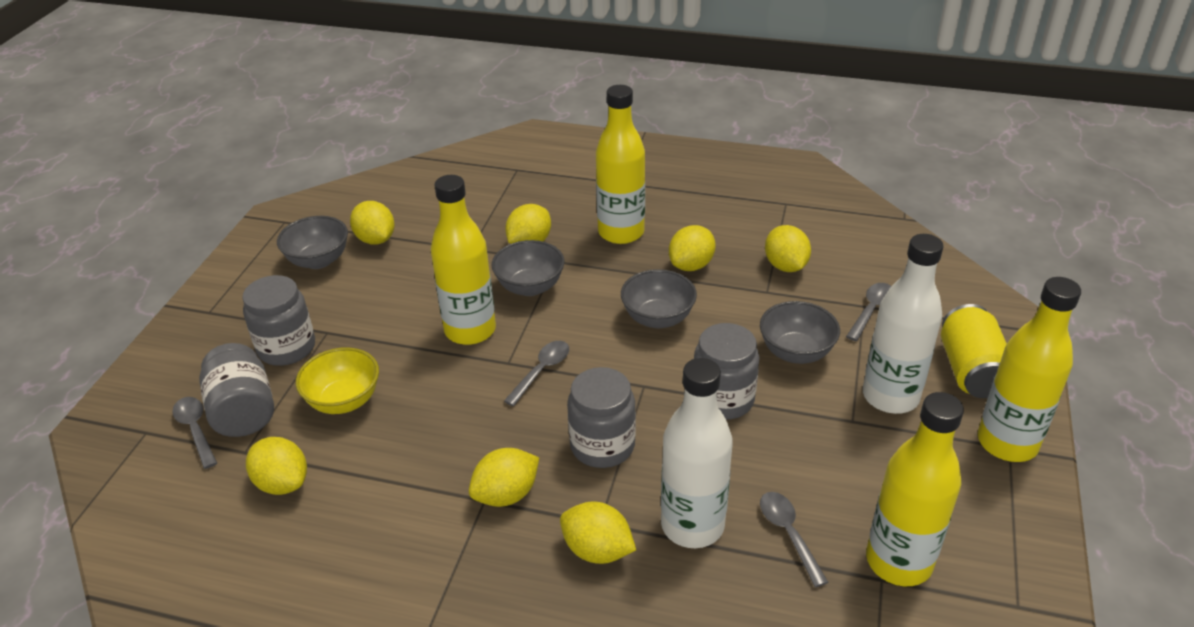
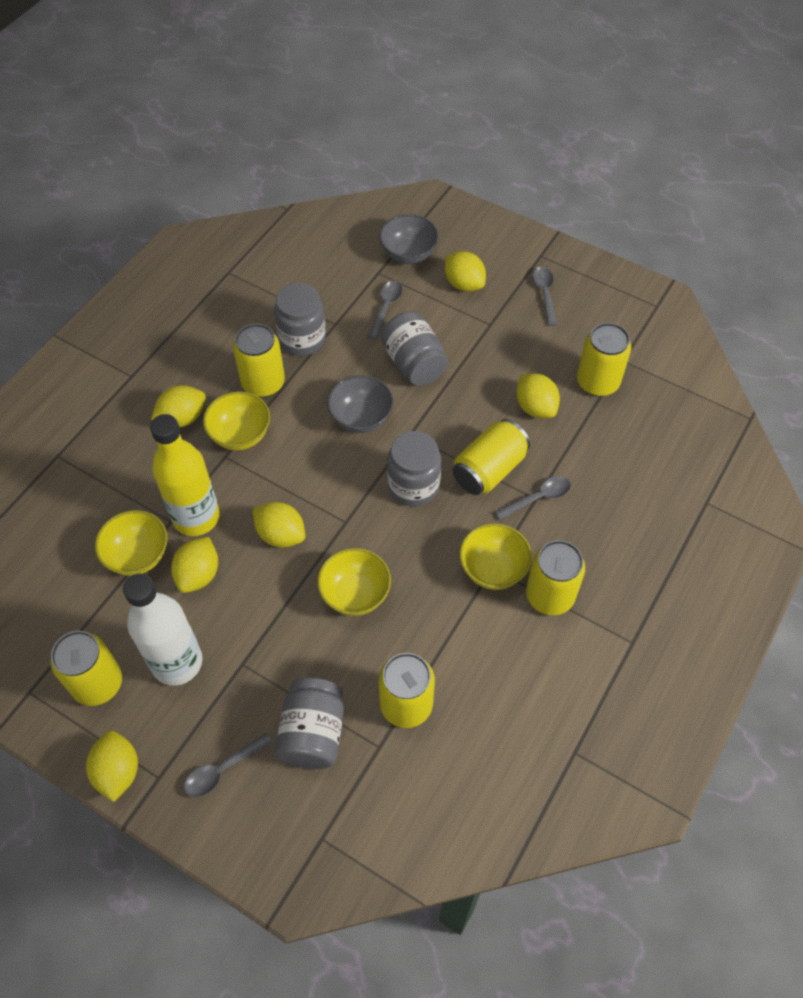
grey bowl: 4 -> 2
white bottle: 2 -> 1
yellow bottle: 4 -> 1
yellow bowl: 1 -> 4
yellow can: 1 -> 6
yellow lemon: 7 -> 6

